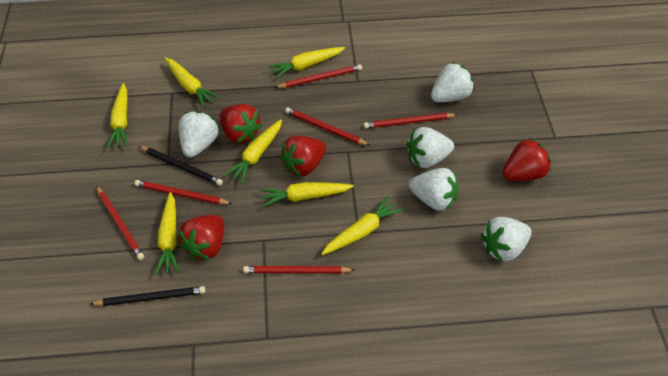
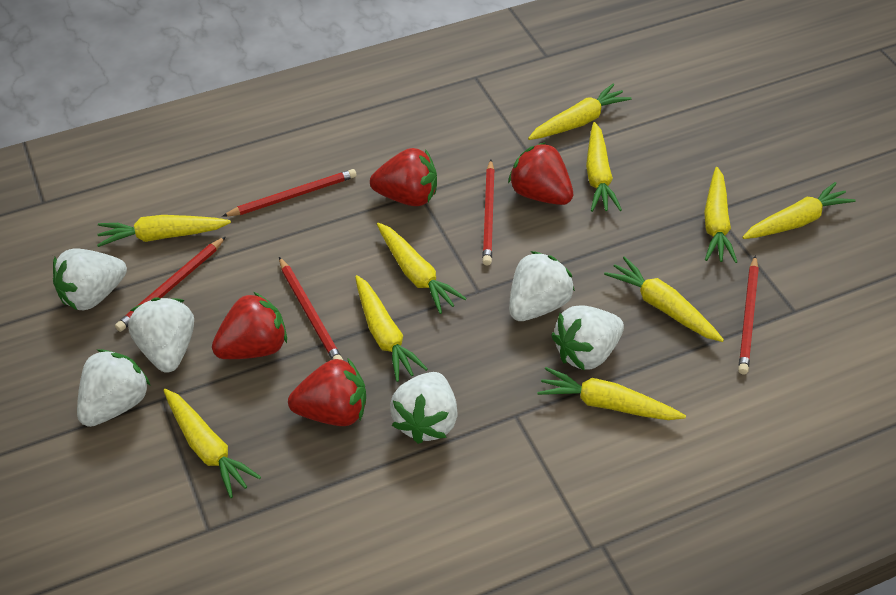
black pencil: 2 -> 0
red pencil: 6 -> 5
white strawberry: 5 -> 6
yellow carrot: 7 -> 10

